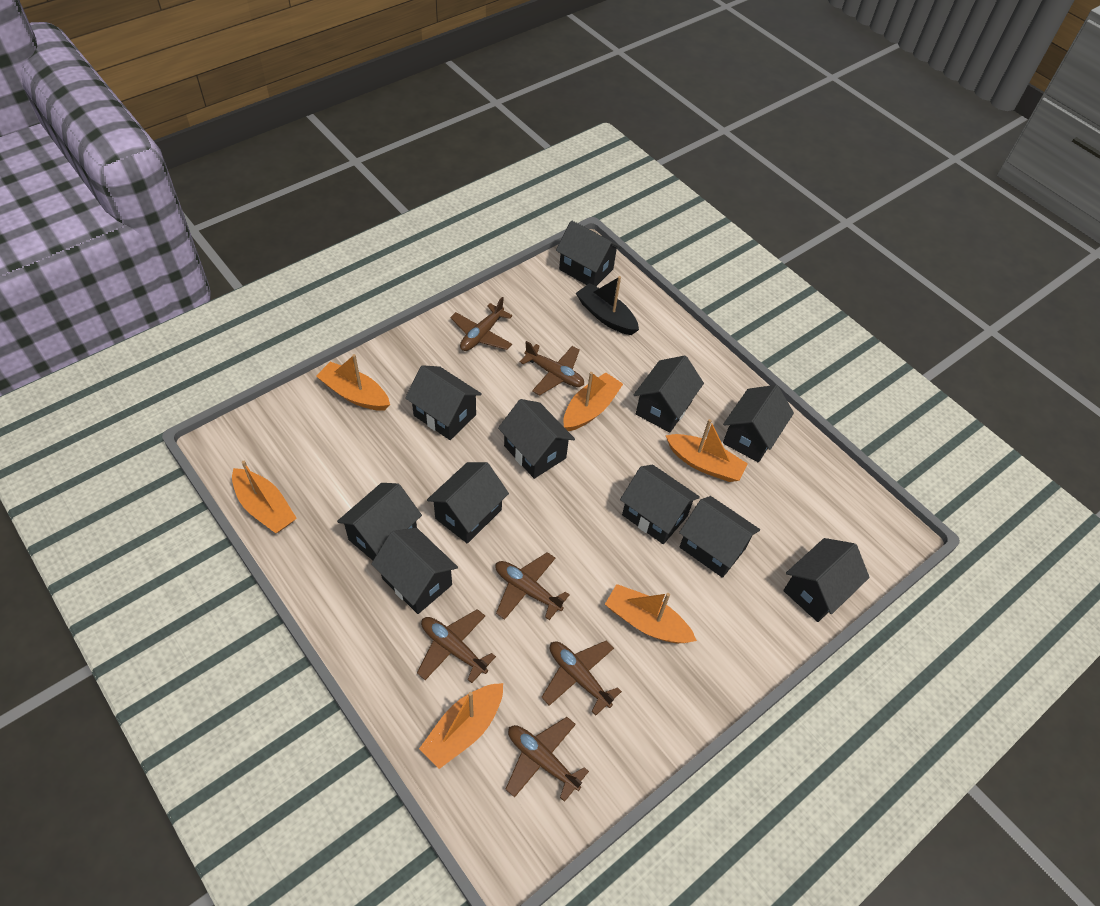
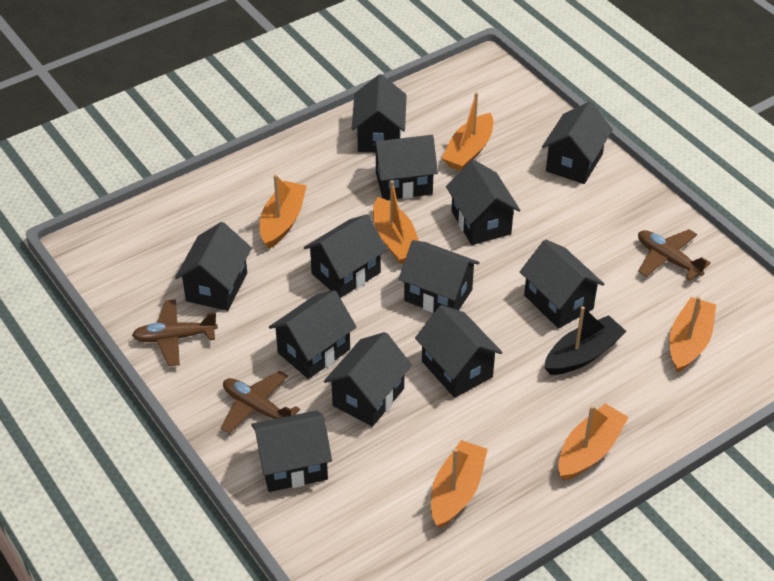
black house: 11 -> 12
brown plane: 6 -> 3

